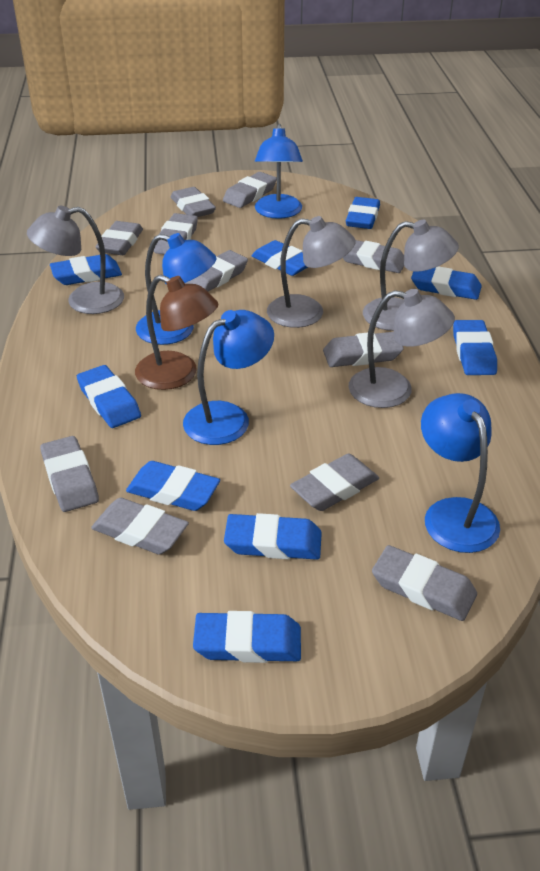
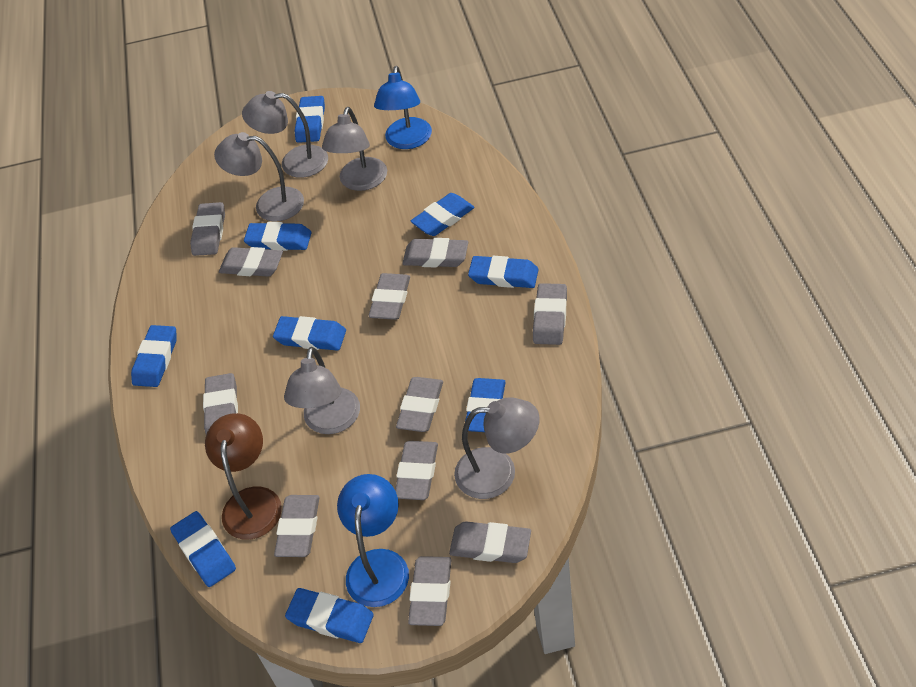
blue lamp: 4 -> 2
grey lamp: 4 -> 5

